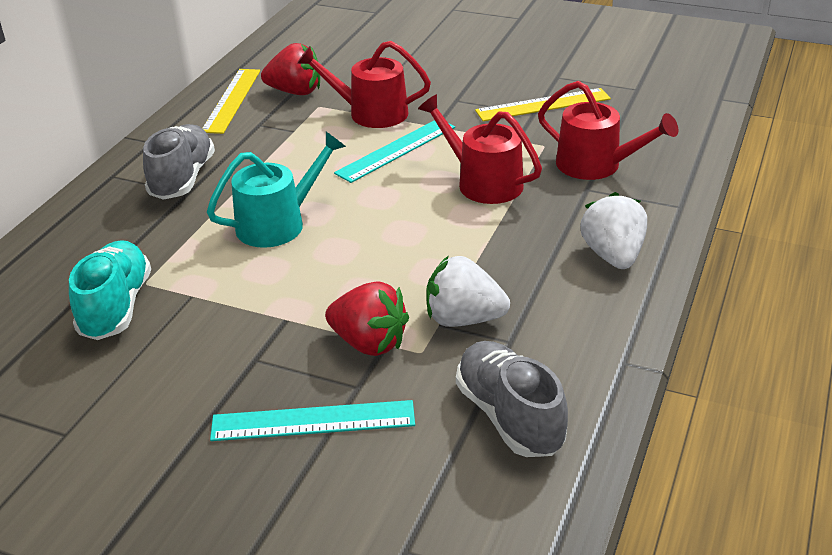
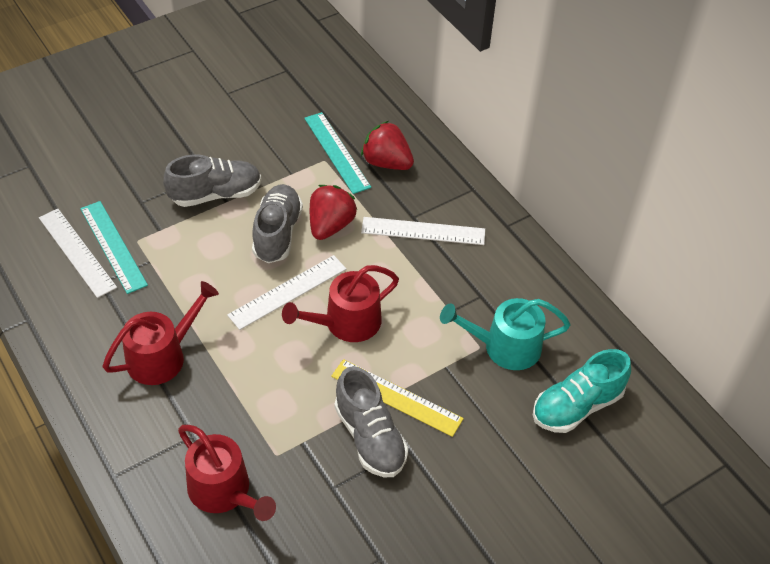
grey shoe: 2 -> 3
white ruler: 0 -> 3
white strawberry: 2 -> 0
yellow ruler: 2 -> 1

